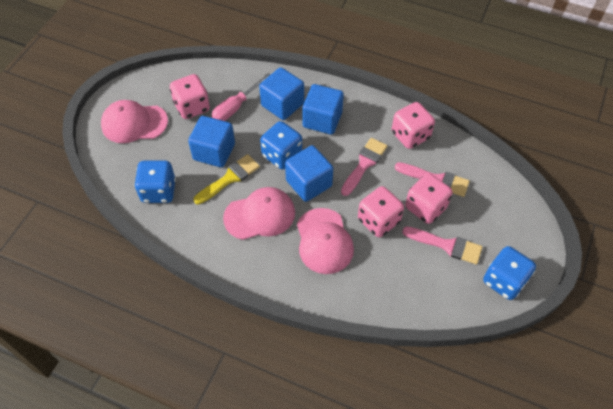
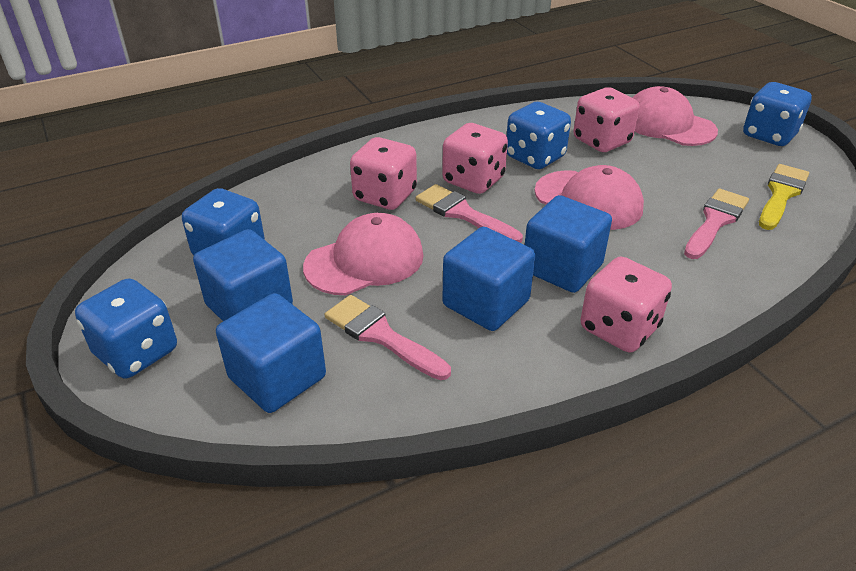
blue dice: 3 -> 4
pink screwdriver: 1 -> 0

